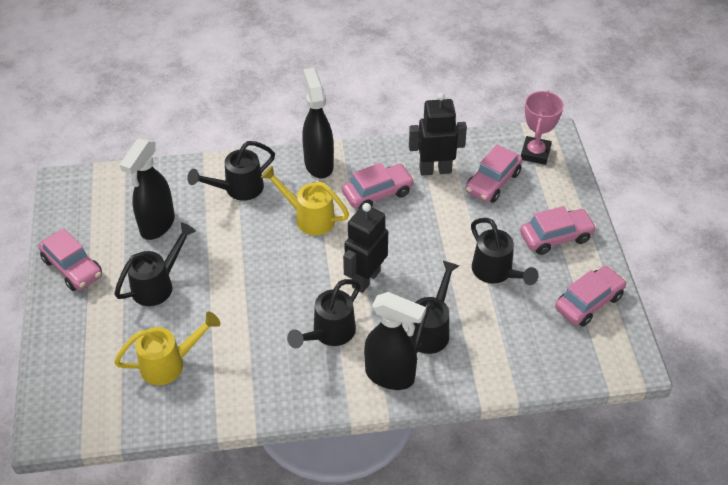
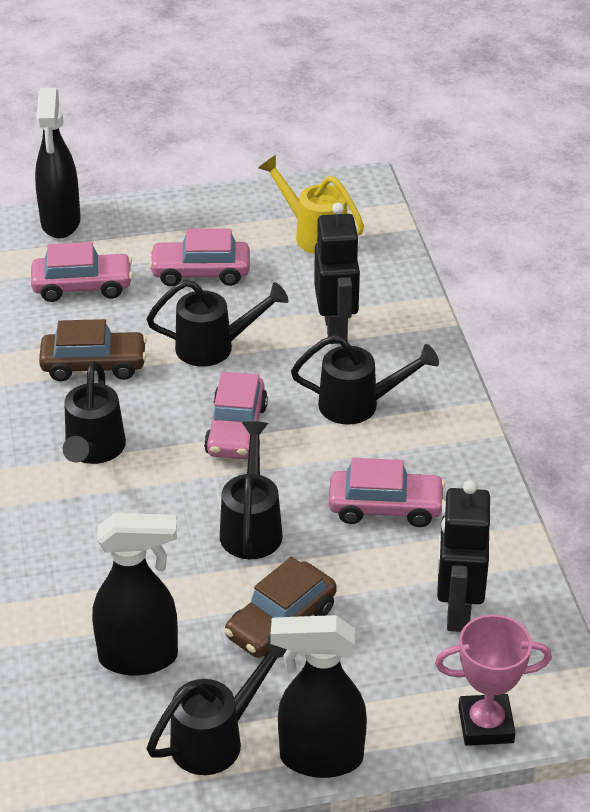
brown car: 0 -> 2
pink car: 5 -> 4
yellow watering can: 2 -> 1

